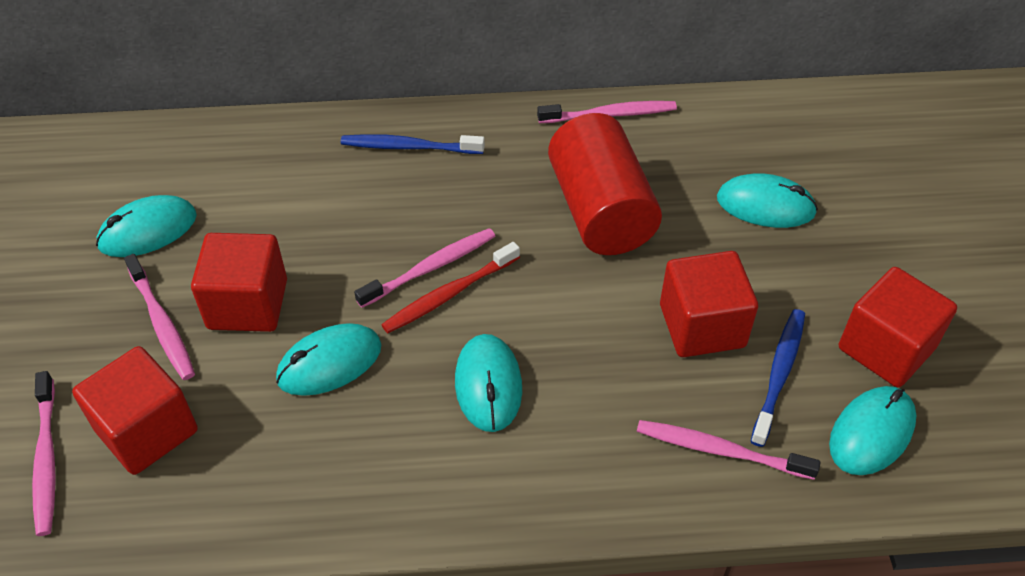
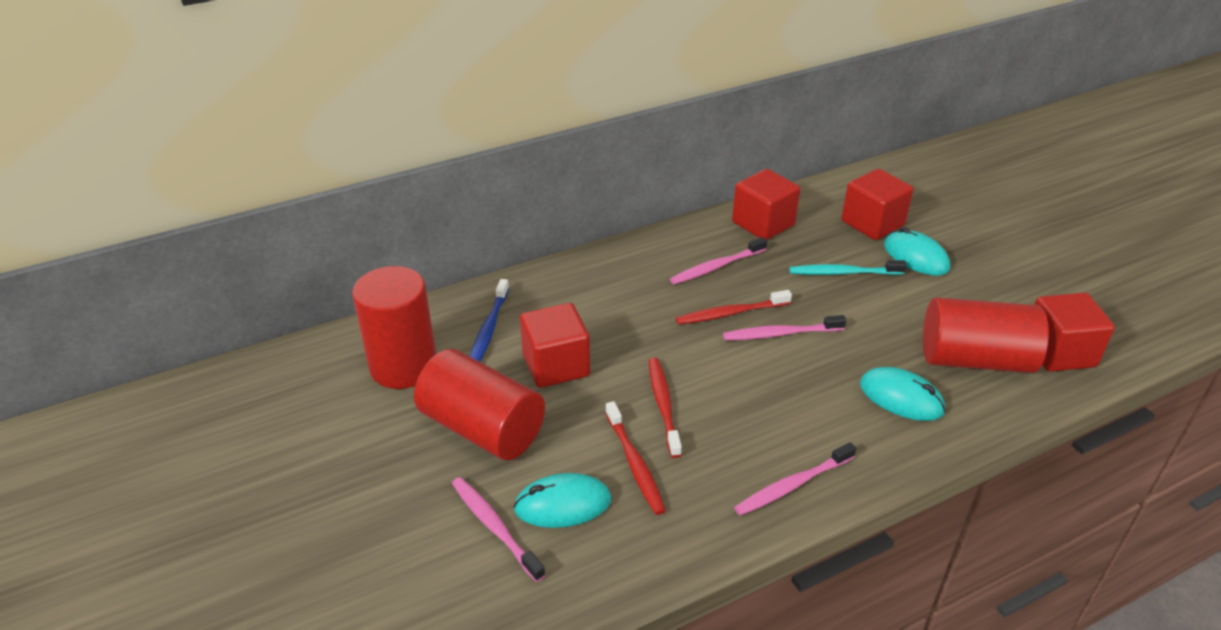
blue toothbrush: 2 -> 1
pink toothbrush: 5 -> 4
red cylinder: 1 -> 3
red toothbrush: 1 -> 3
turquoise mouse: 5 -> 3
turquoise toothbrush: 0 -> 1

